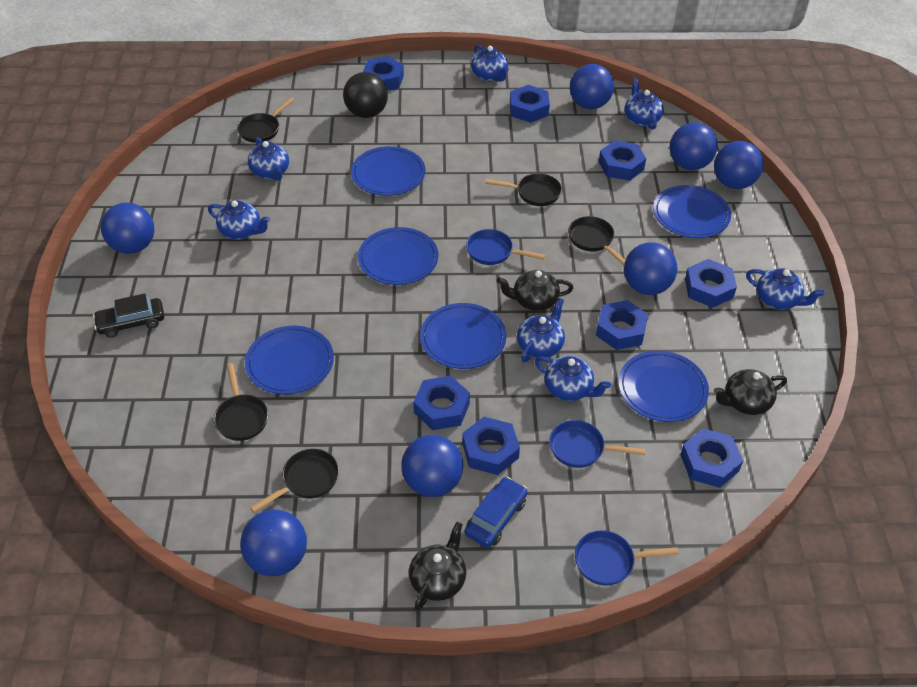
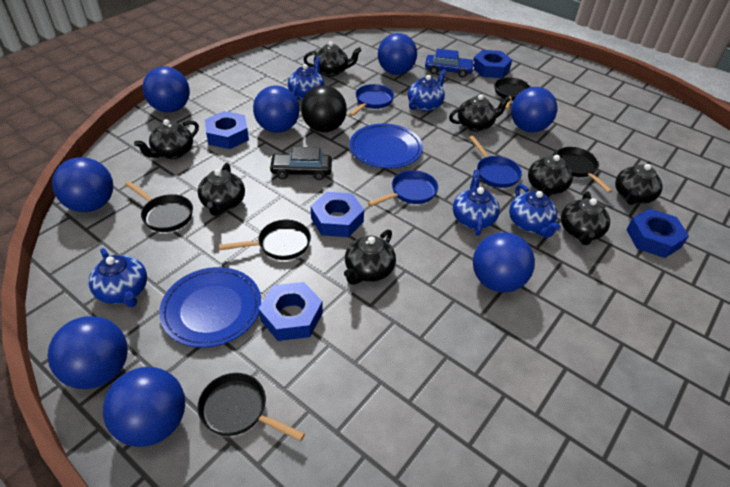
black teapot: 3 -> 8
blue ball: 7 -> 8
blue nut: 8 -> 5
blue plate: 6 -> 2
blue teapot: 7 -> 5

